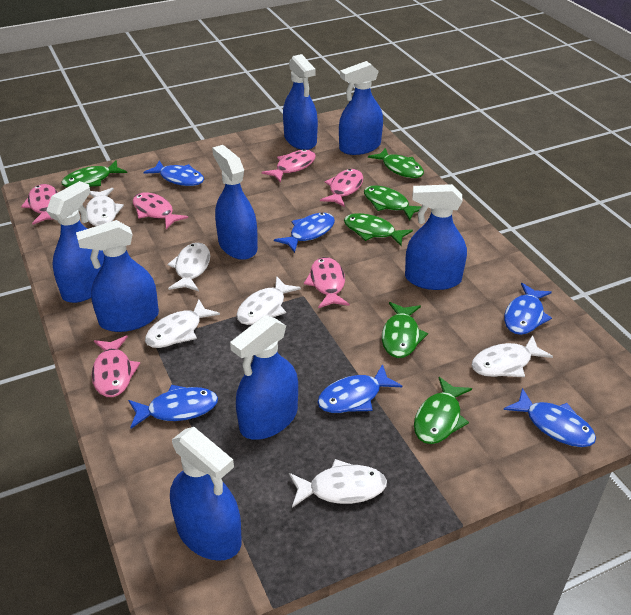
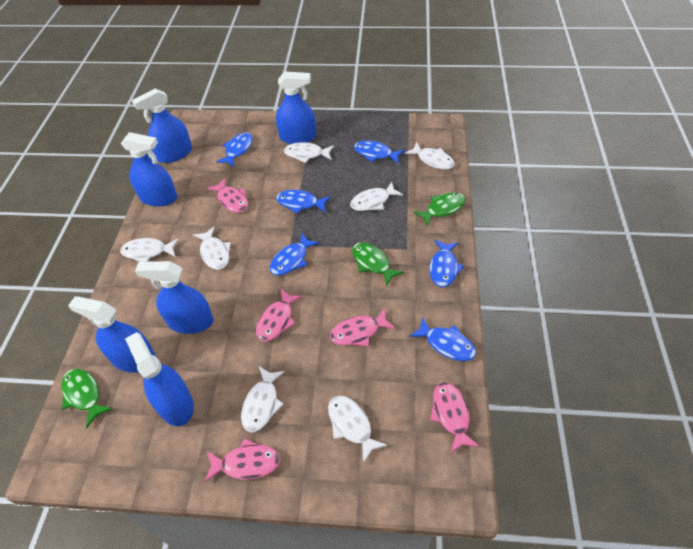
blue spray bottle: 8 -> 6
green fish: 6 -> 3
pink fish: 6 -> 5
white fish: 6 -> 7

